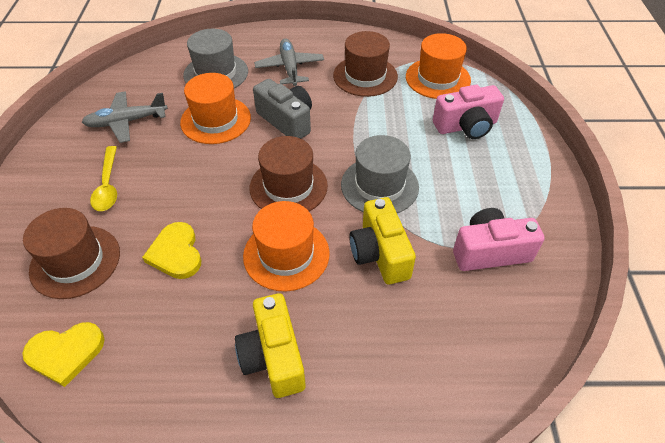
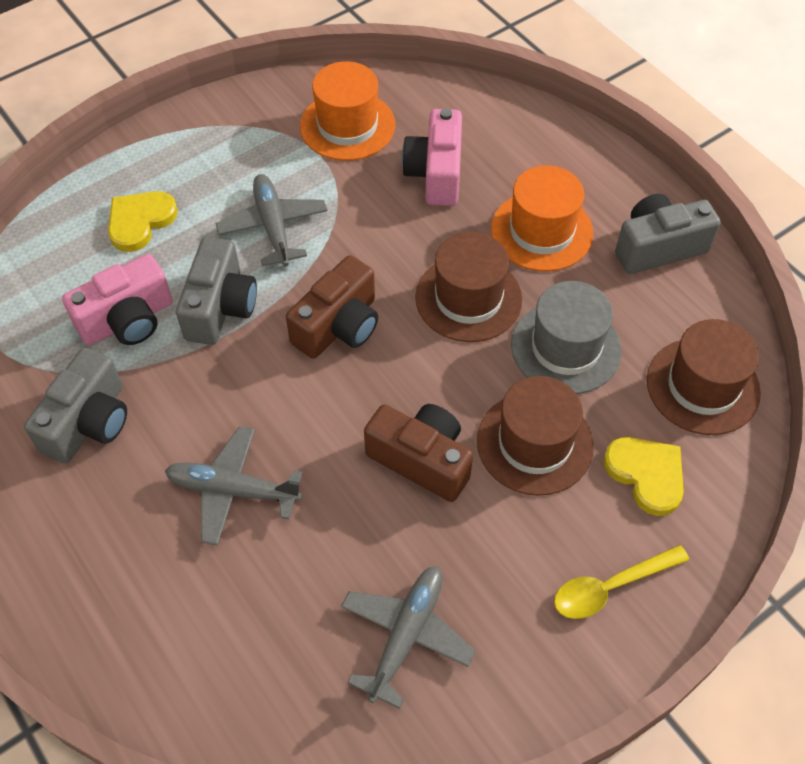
brown camera: 0 -> 2
grey camera: 1 -> 3
grey hat: 2 -> 1
grey plane: 2 -> 3
orange hat: 3 -> 2
yellow camera: 2 -> 0

